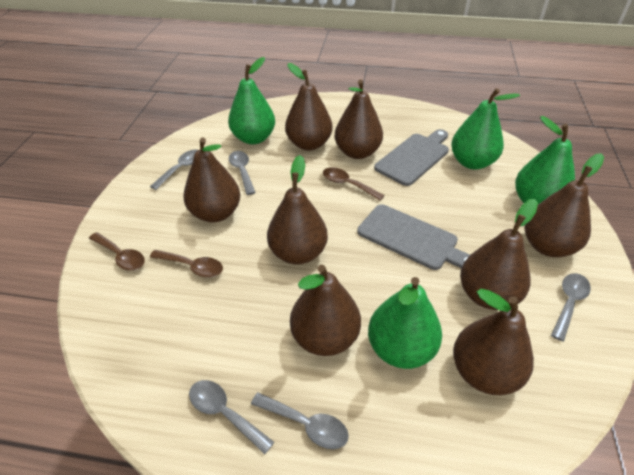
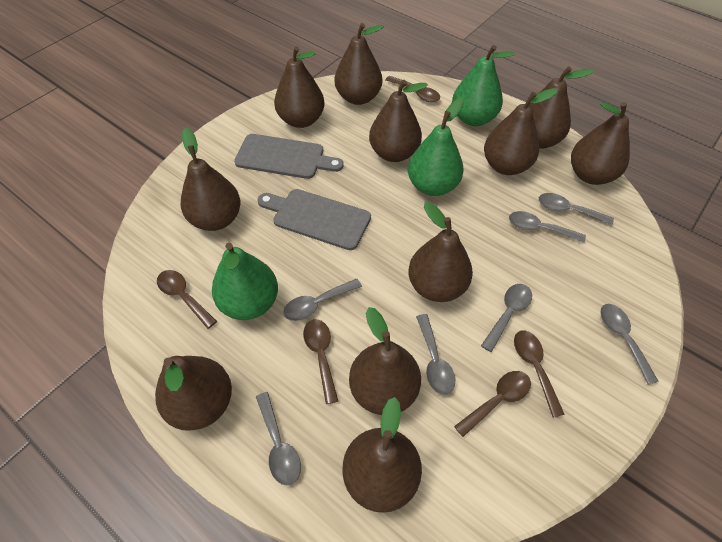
brown pear: 8 -> 11
brown spoon: 3 -> 5
green pear: 4 -> 3
grey spoon: 5 -> 7

